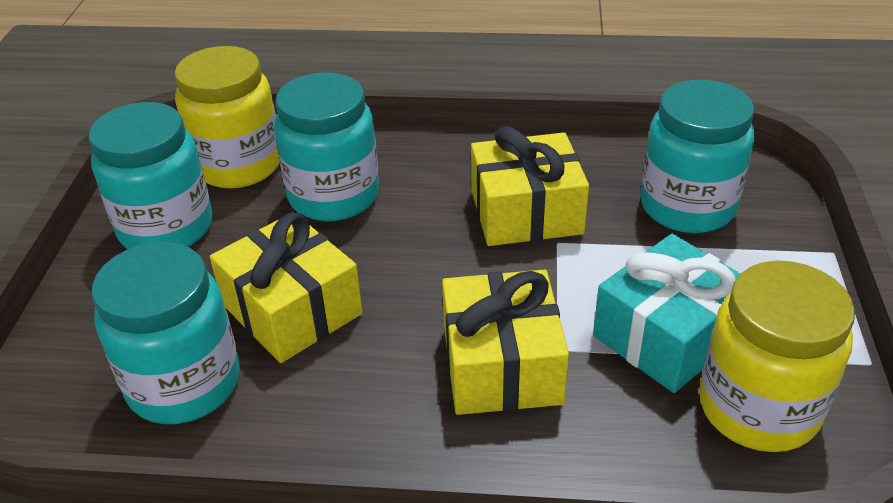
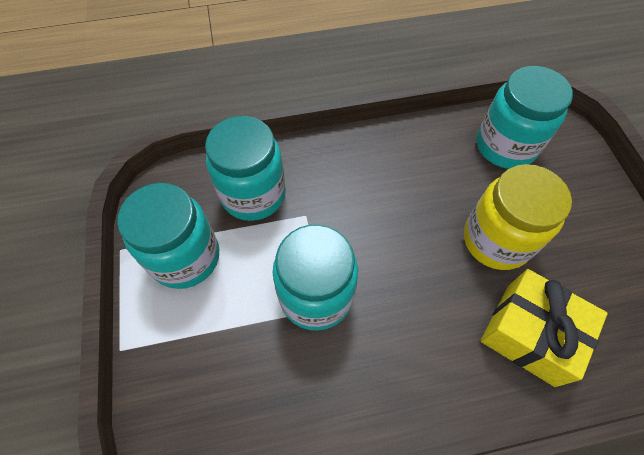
turquoise gift: 1 -> 0
yellow gift: 3 -> 1
yellow jar: 2 -> 1

